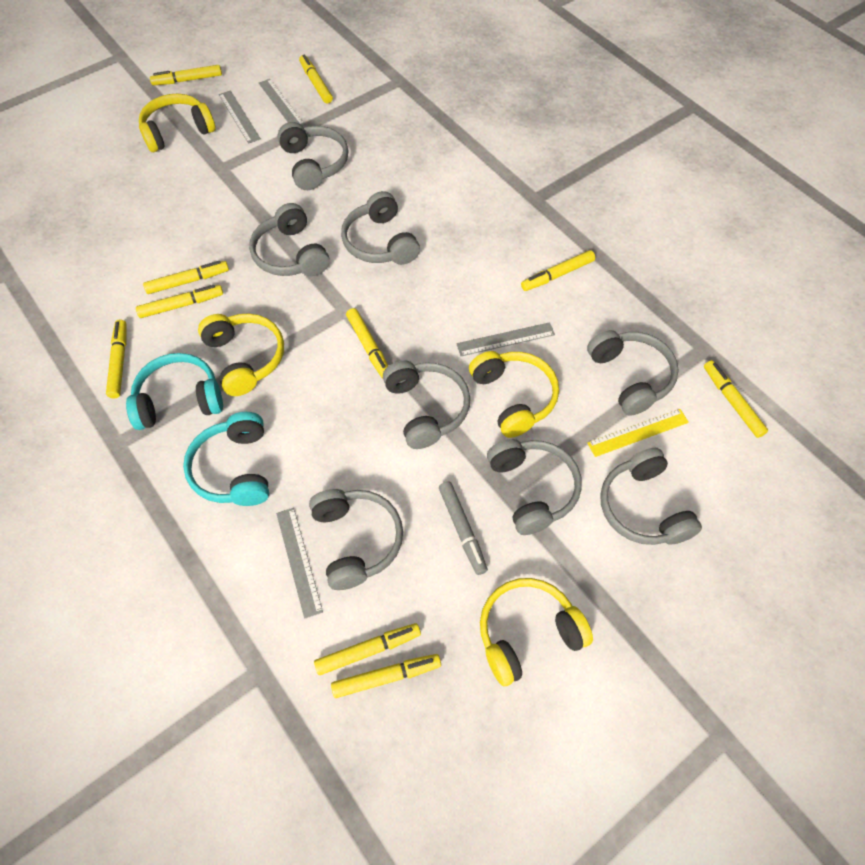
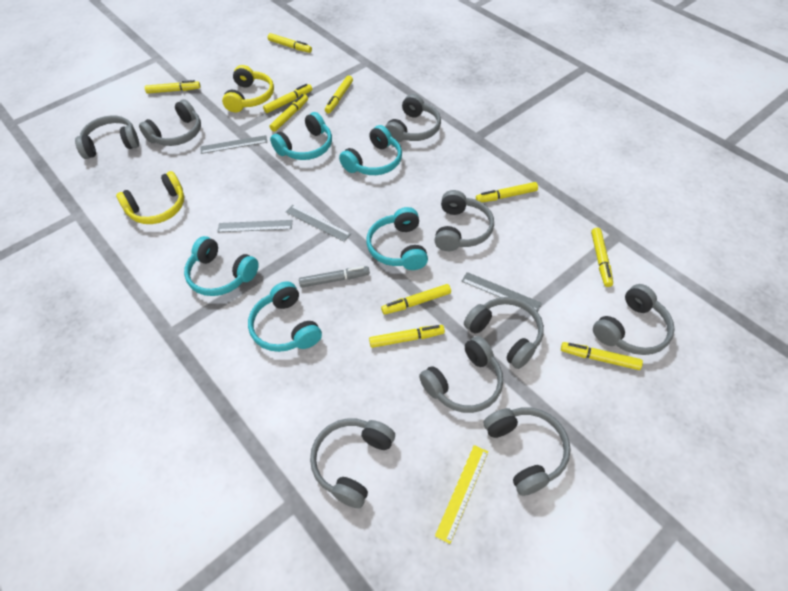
grey headphones: 8 -> 9
turquoise headphones: 2 -> 5
yellow headphones: 4 -> 2

